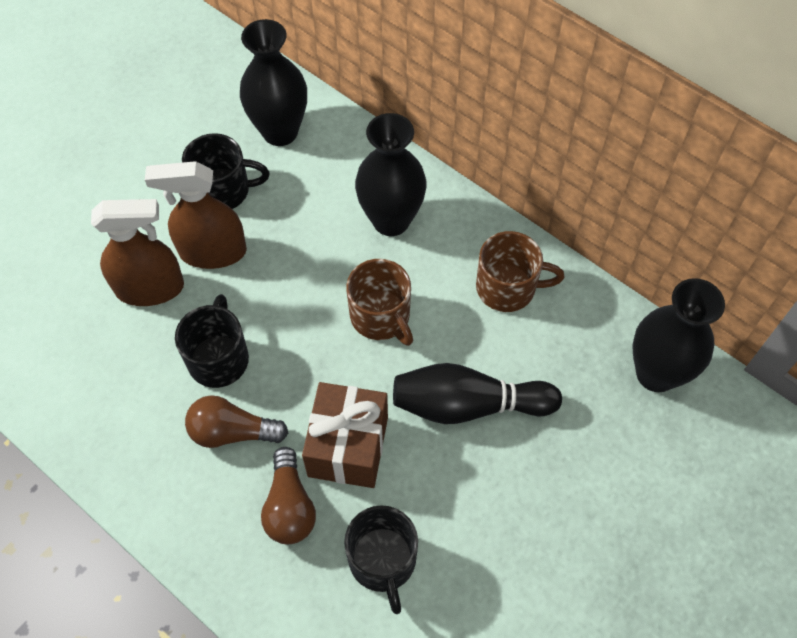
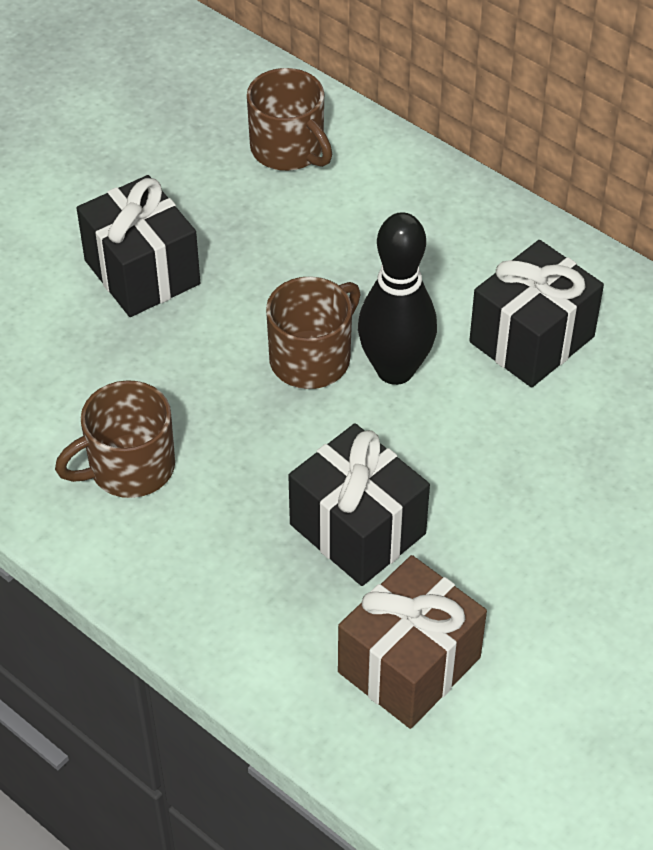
black gift: 0 -> 3
black mug: 3 -> 0
black vase: 3 -> 0
brown light bulb: 2 -> 0
brown mug: 2 -> 3
brown spray bottle: 2 -> 0

